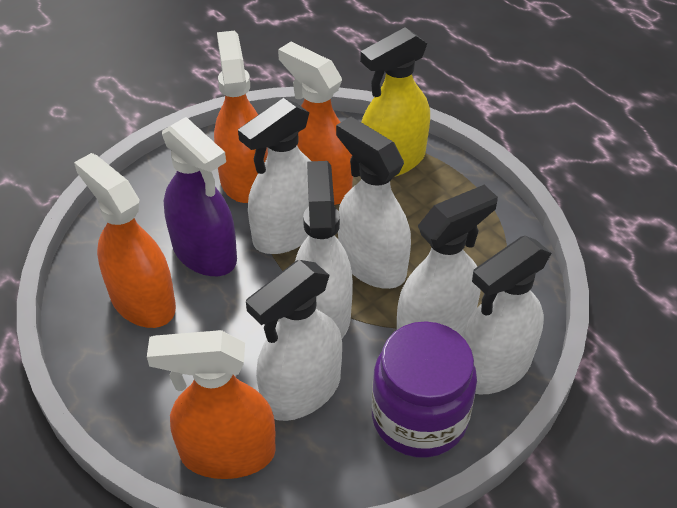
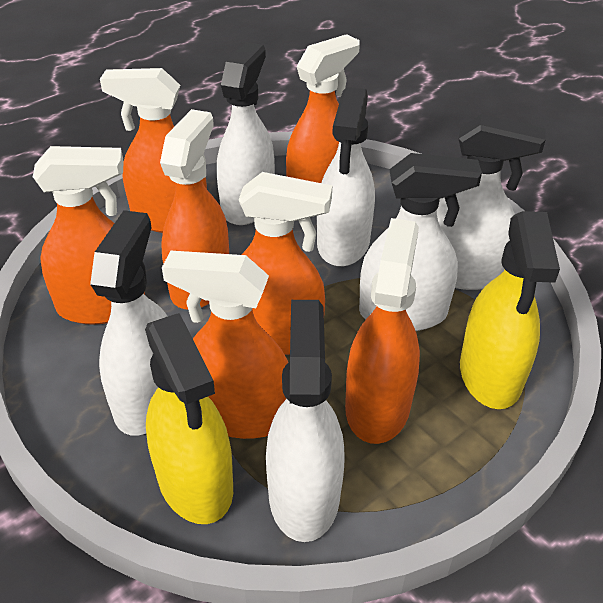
orange spray bottle: 4 -> 7
purple jar: 1 -> 0
purple spray bottle: 1 -> 0
yellow spray bottle: 1 -> 2

